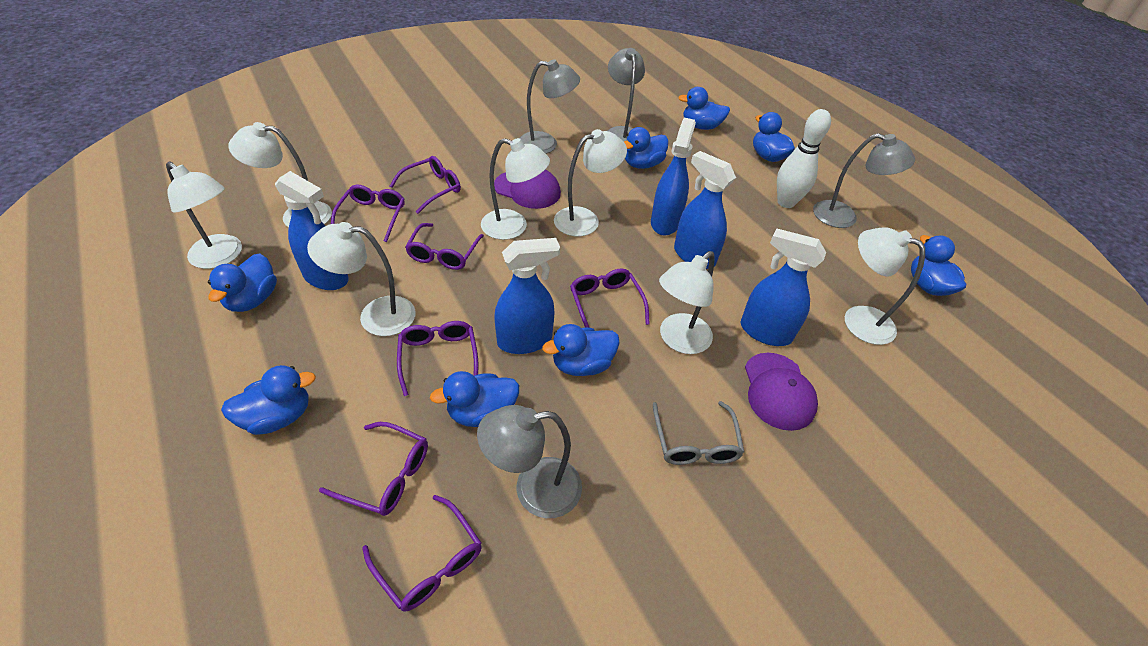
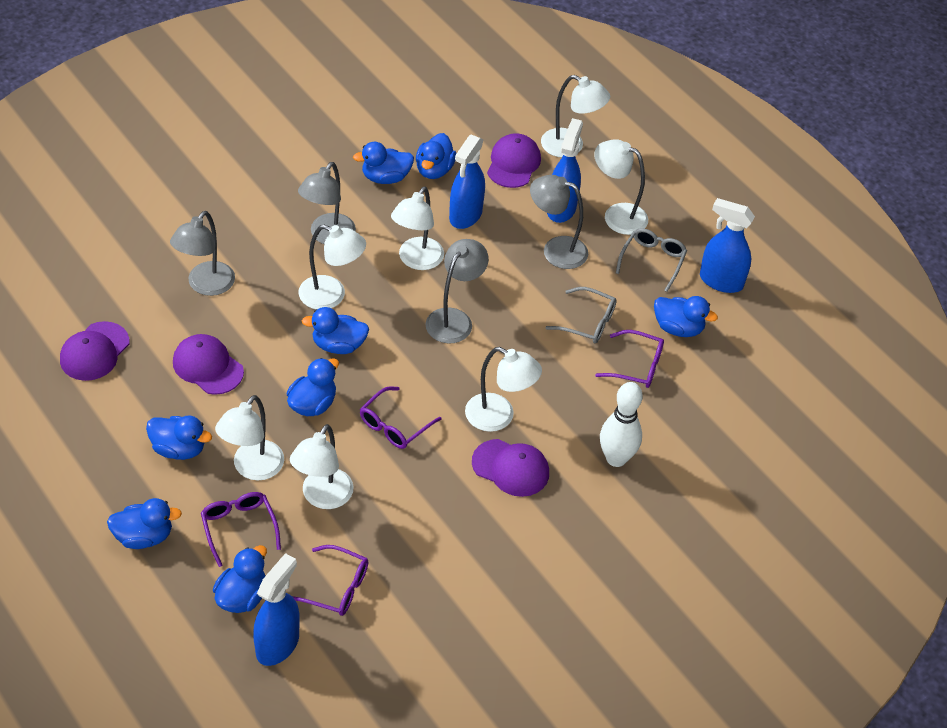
blue spray bottle: 5 -> 4
grey glasses: 1 -> 2
purple cap: 2 -> 4
purple glasses: 7 -> 4

